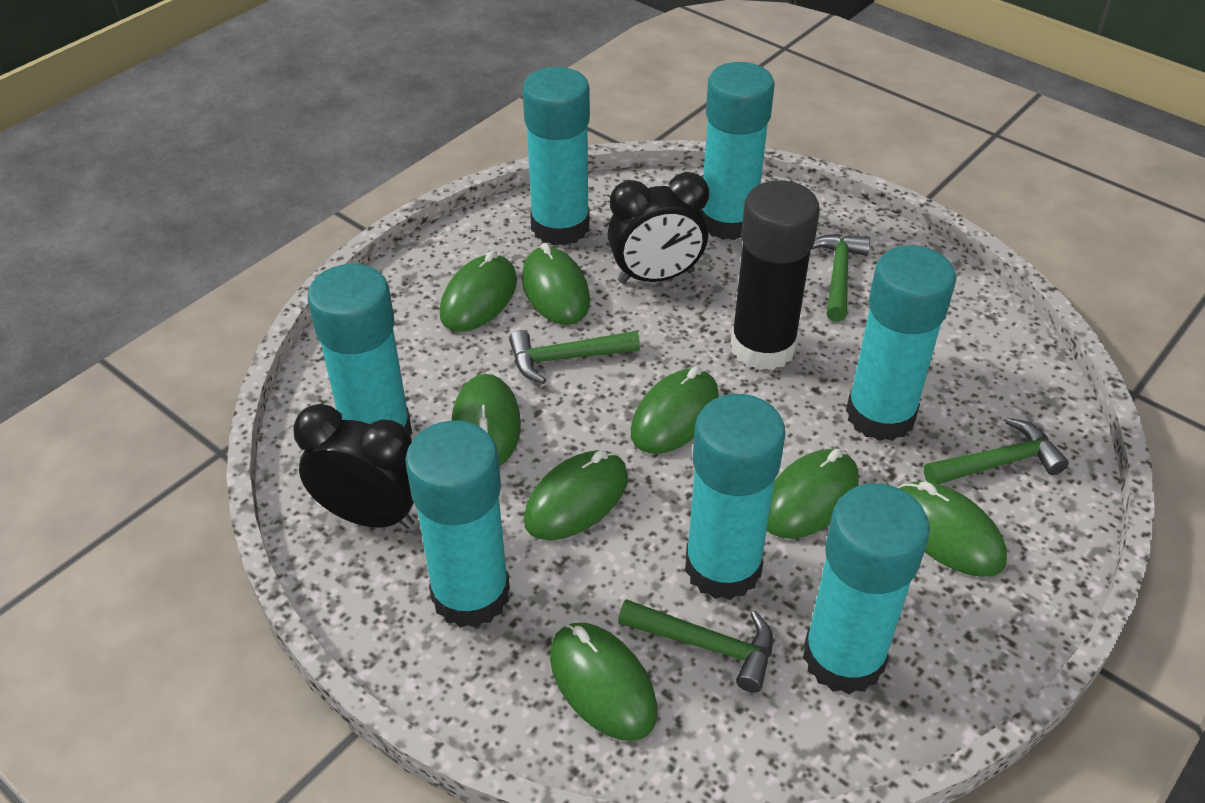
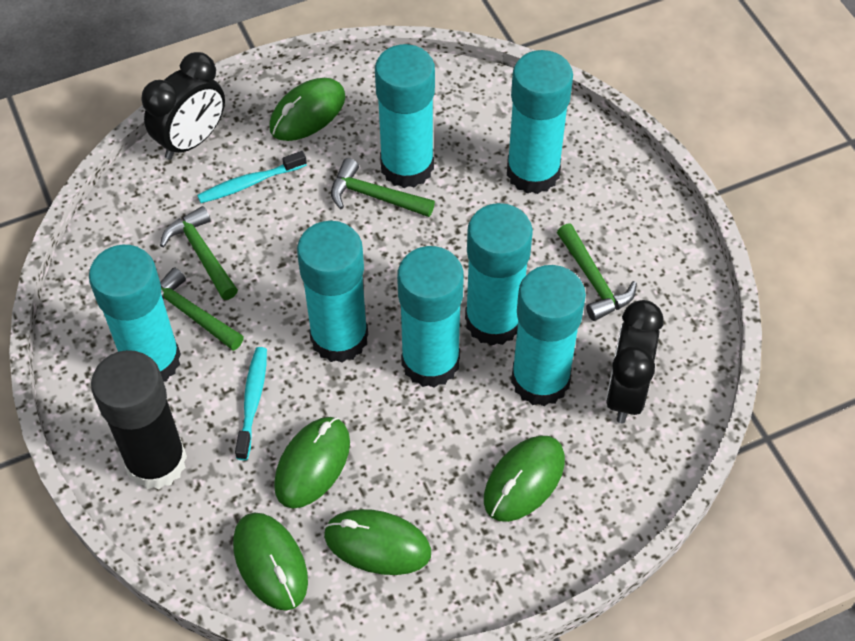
green mouse: 8 -> 5
turquoise toothbrush: 0 -> 2

